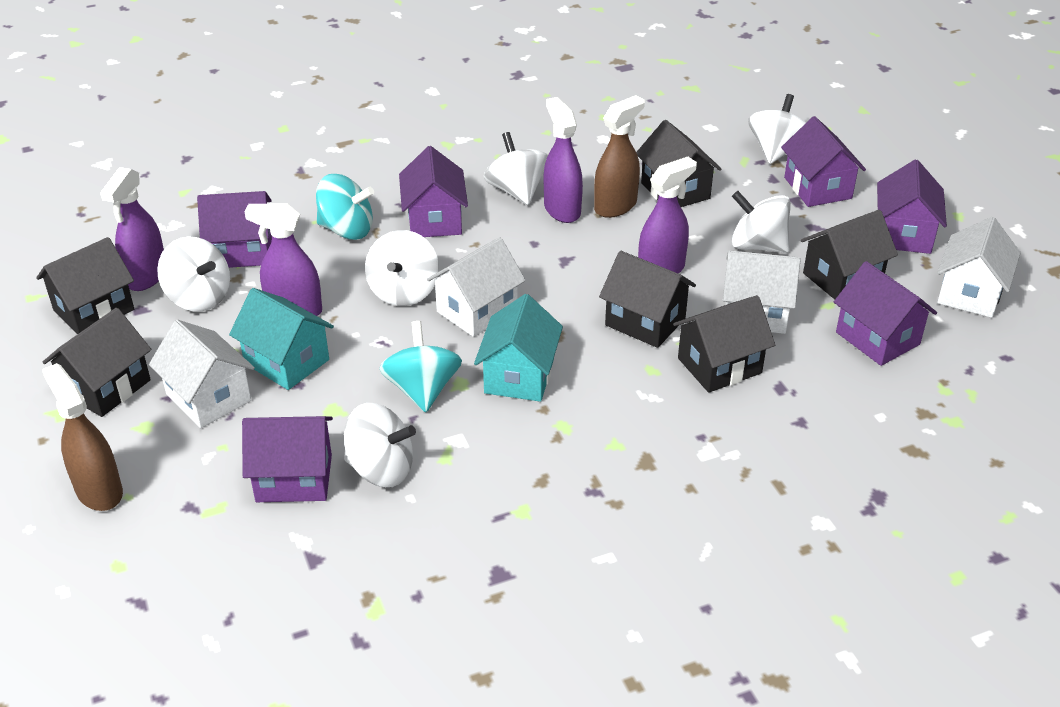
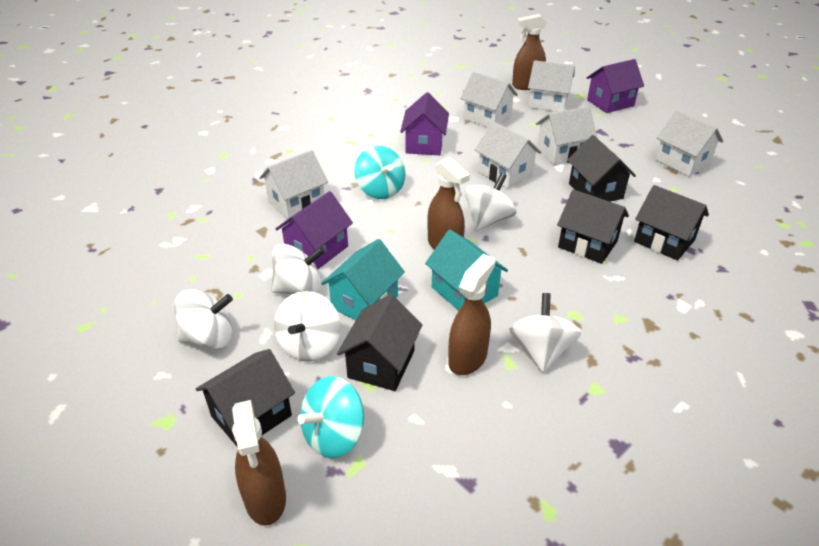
black house: 6 -> 5
brown spray bottle: 2 -> 4
purple house: 6 -> 3
purple spray bottle: 4 -> 0
white house: 4 -> 6
white spinning top: 6 -> 5

